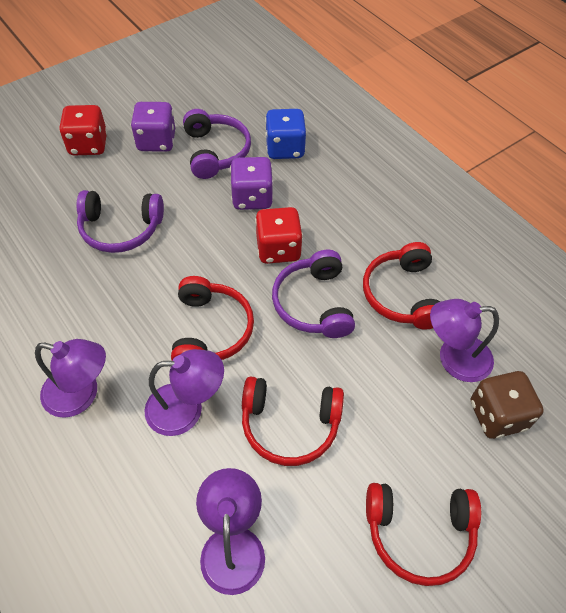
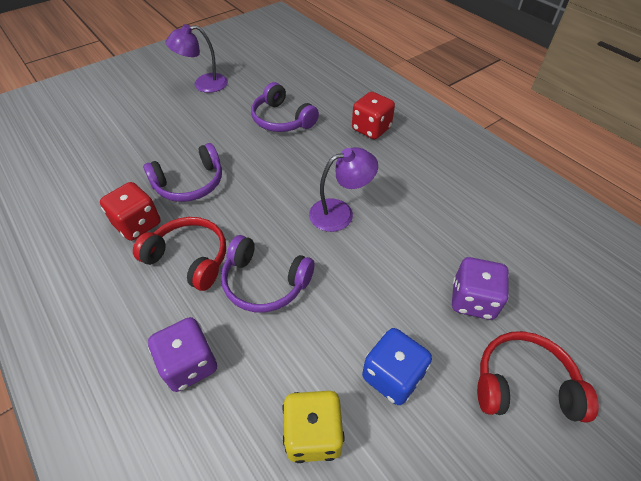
brown dice: 1 -> 0
purple lamp: 4 -> 2
red headphones: 4 -> 2
yellow dice: 0 -> 1

